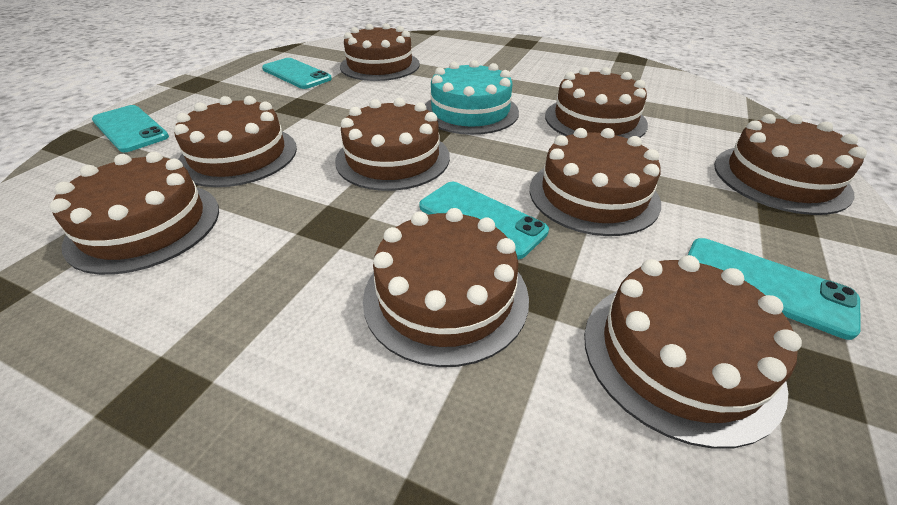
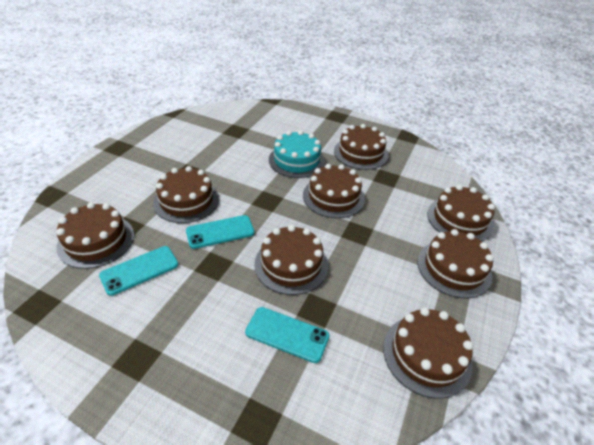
brown cake: 9 -> 8
turquoise phone: 4 -> 3

